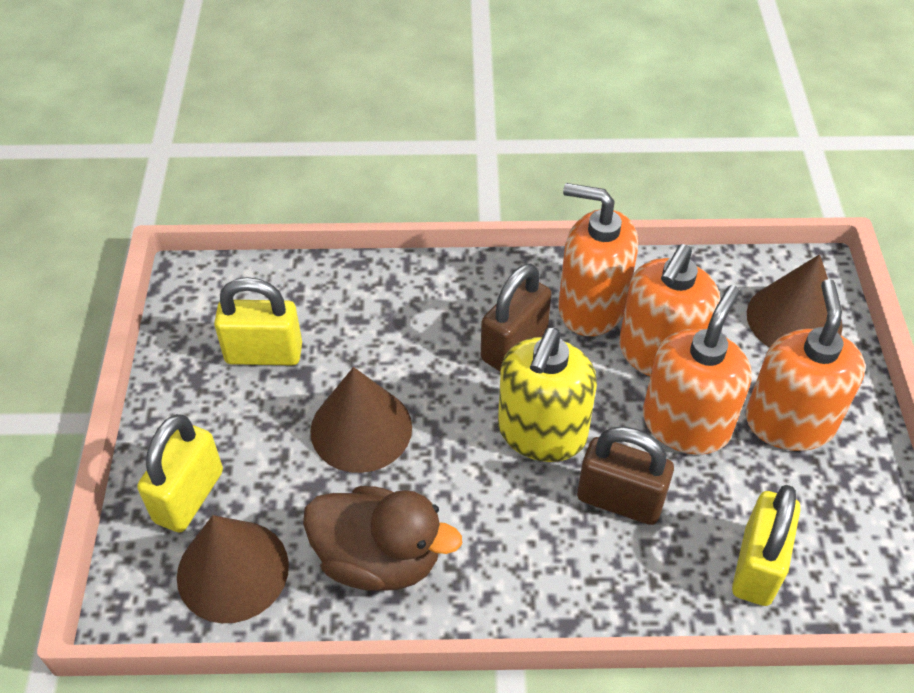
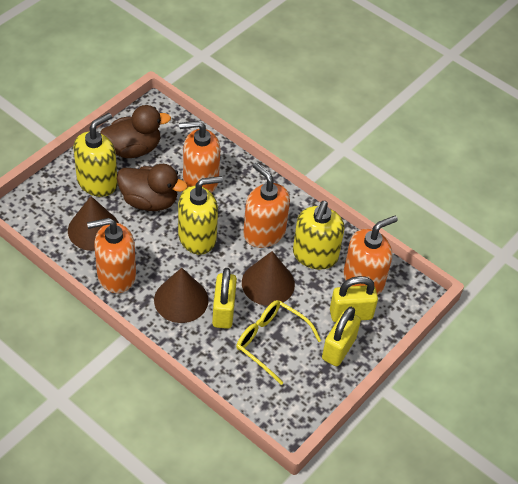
brown duck: 1 -> 2
brown padlock: 2 -> 0
yellow glasses: 0 -> 1
yellow soap dispenser: 1 -> 3

